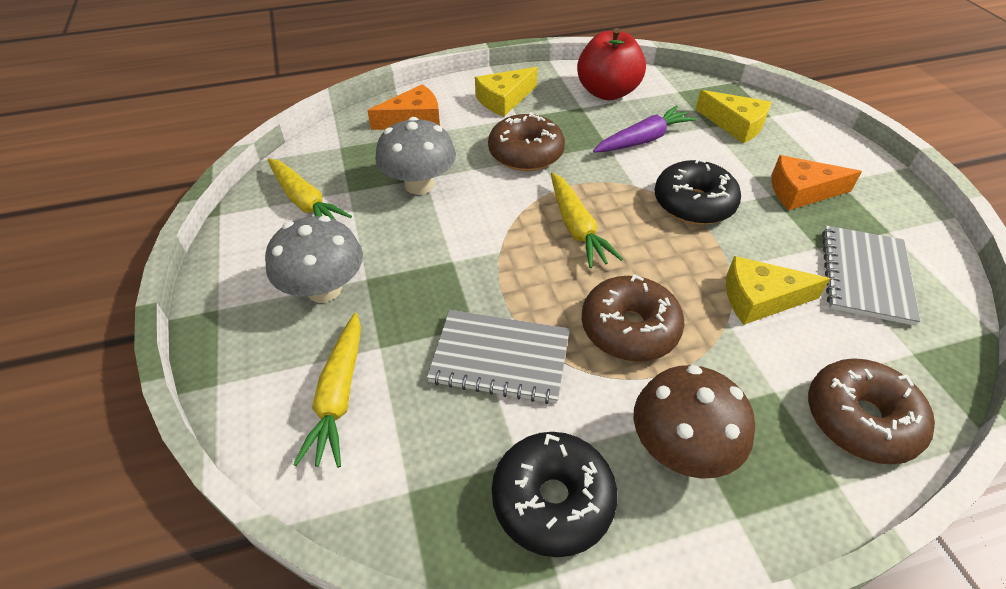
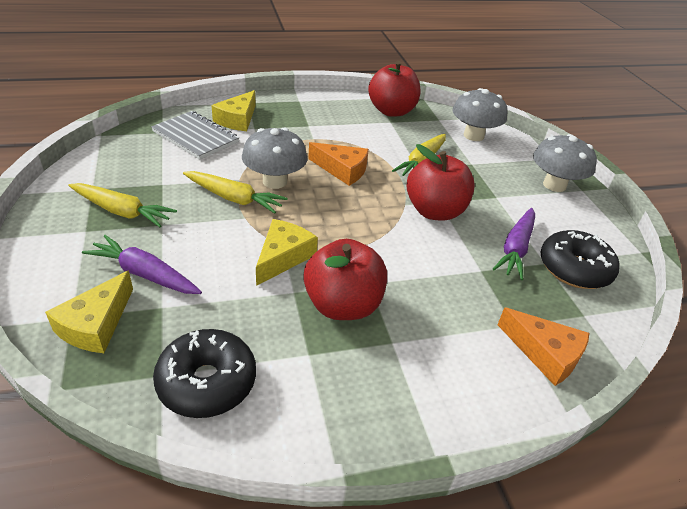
brown donut: 3 -> 0
brown mushroom: 1 -> 0
grey mushroom: 2 -> 3
grey notebook: 2 -> 1
purple carrot: 1 -> 2
red apple: 1 -> 3

